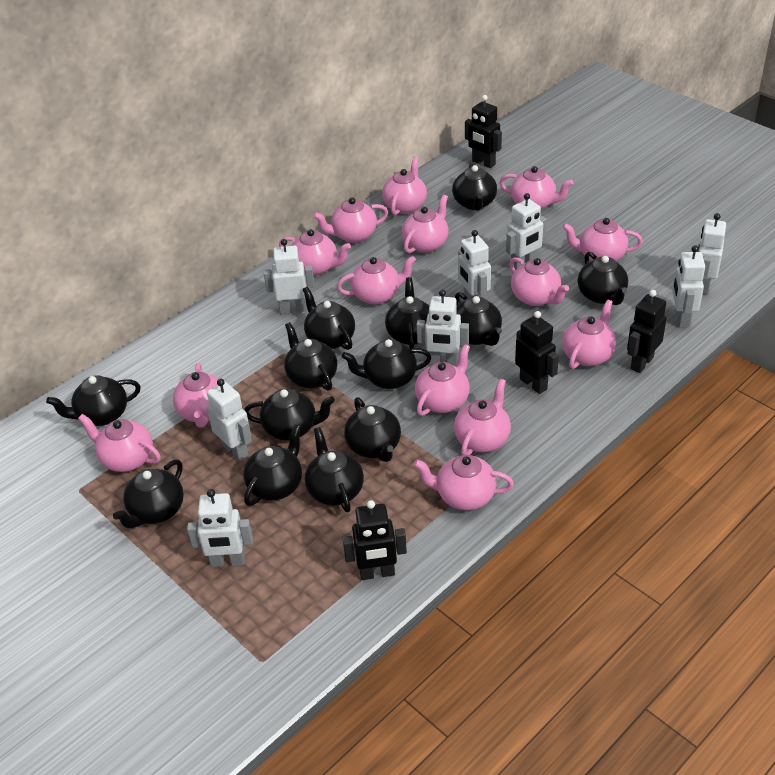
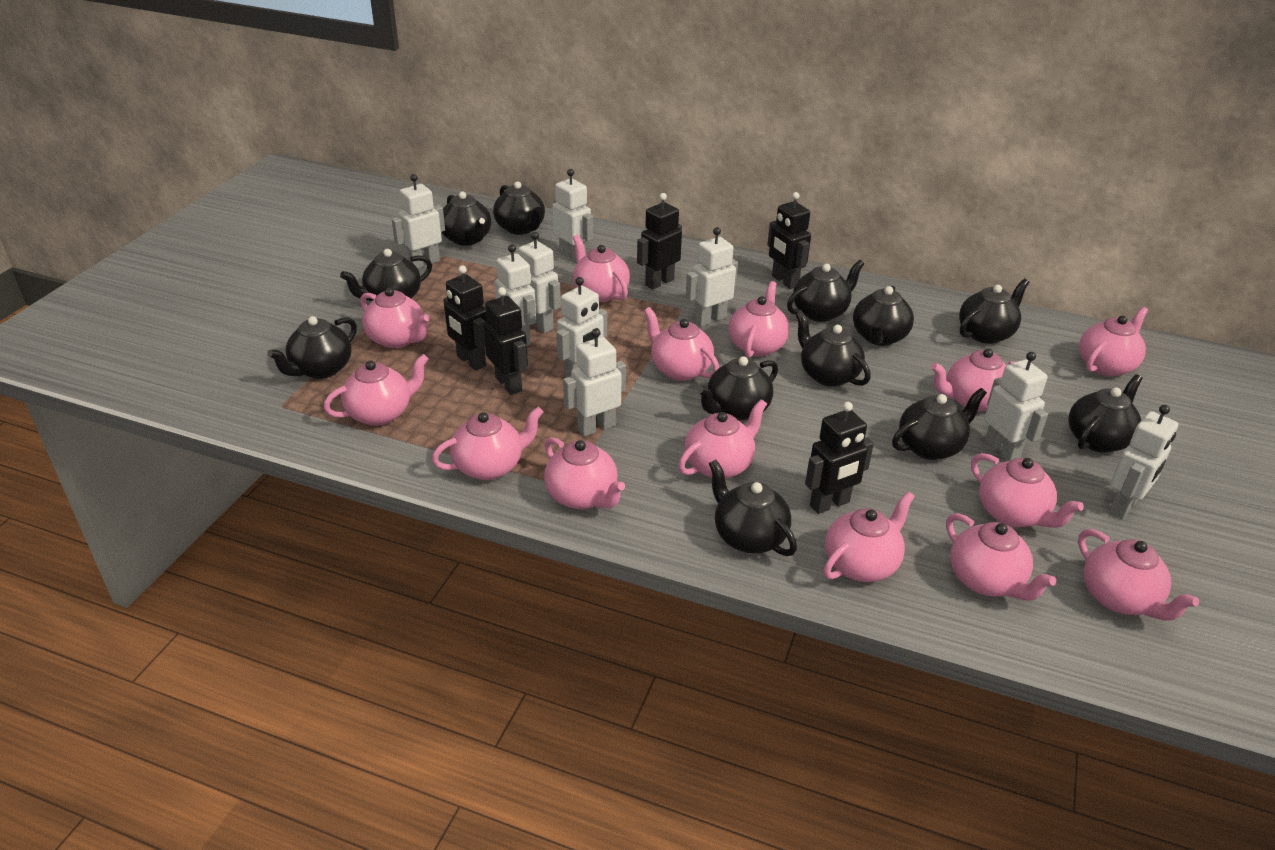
black robot: 4 -> 5
black teapot: 13 -> 12
white robot: 8 -> 9

